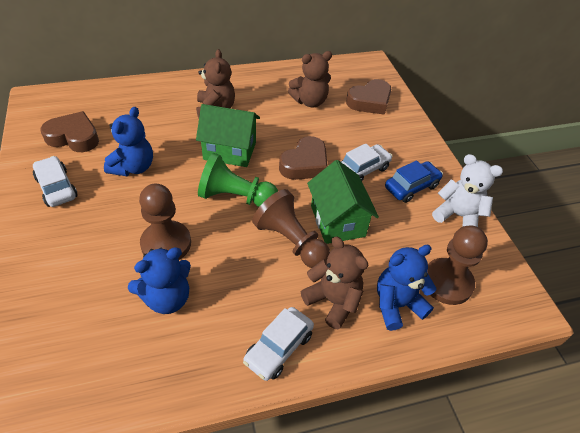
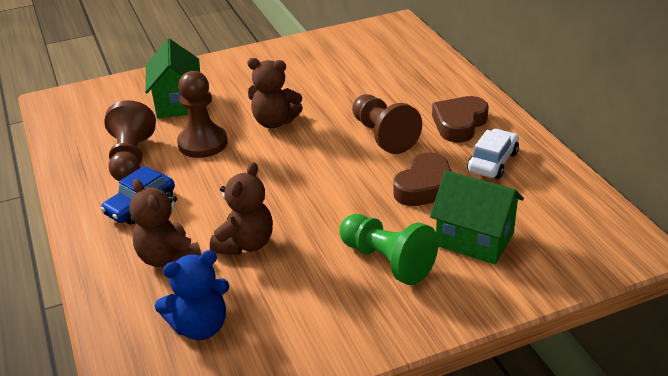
blue teddy bear: 3 -> 1
brown heart: 3 -> 2
white car: 3 -> 1
white teddy bear: 1 -> 0

